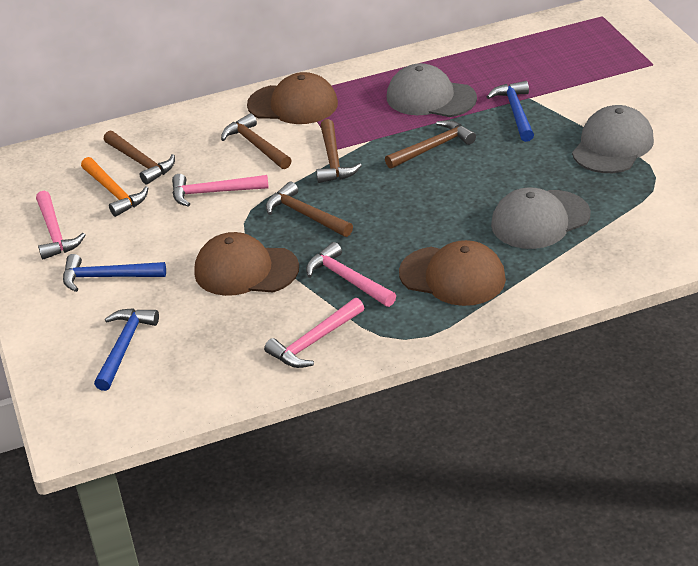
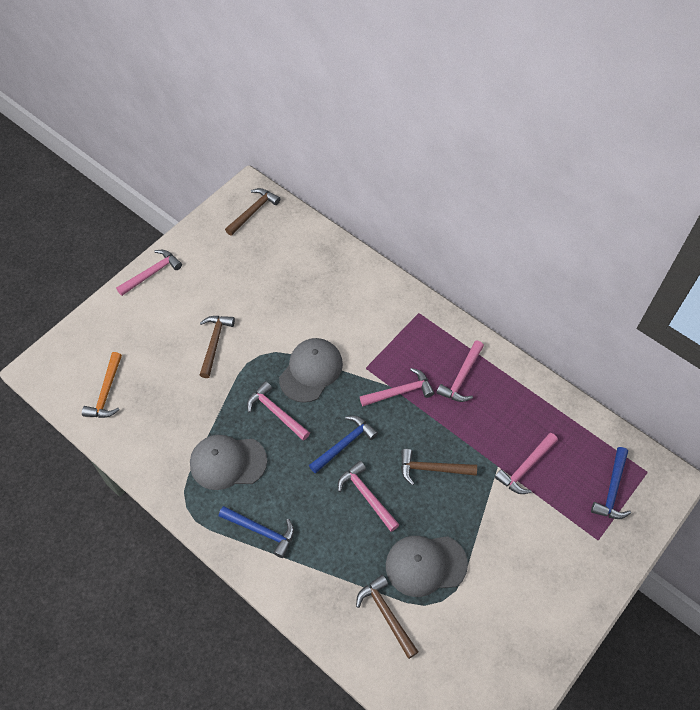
brown cap: 3 -> 0
brown hammer: 5 -> 4
pink hammer: 4 -> 6

